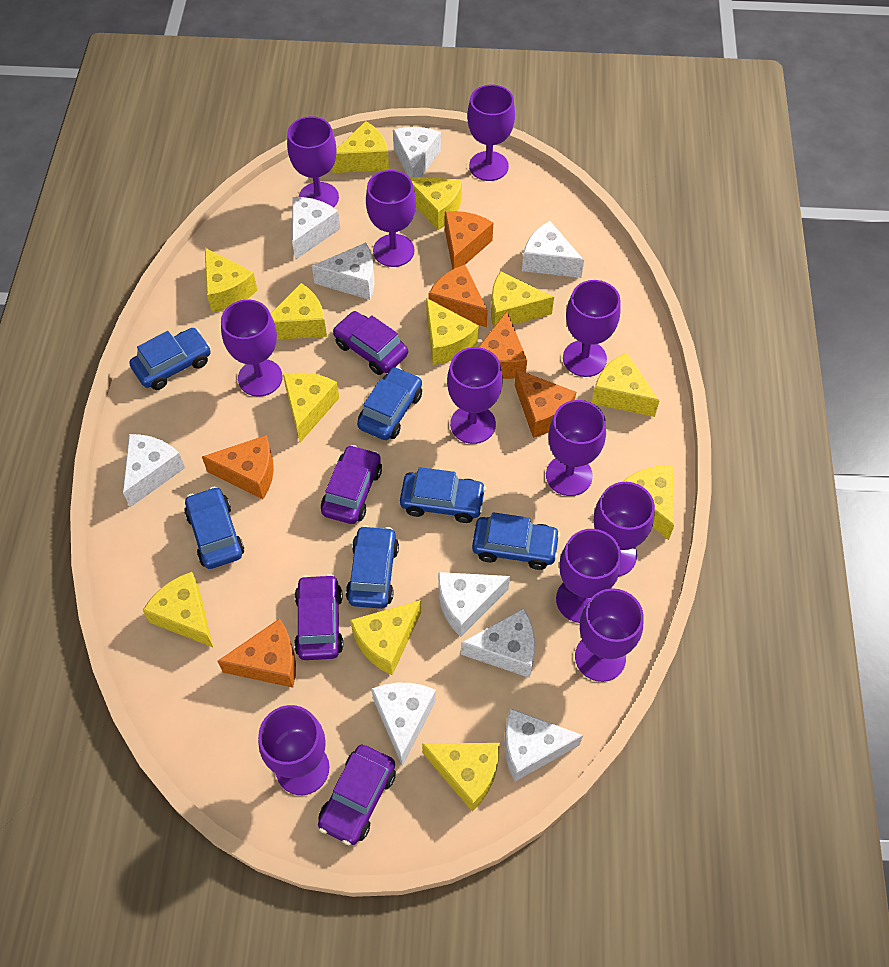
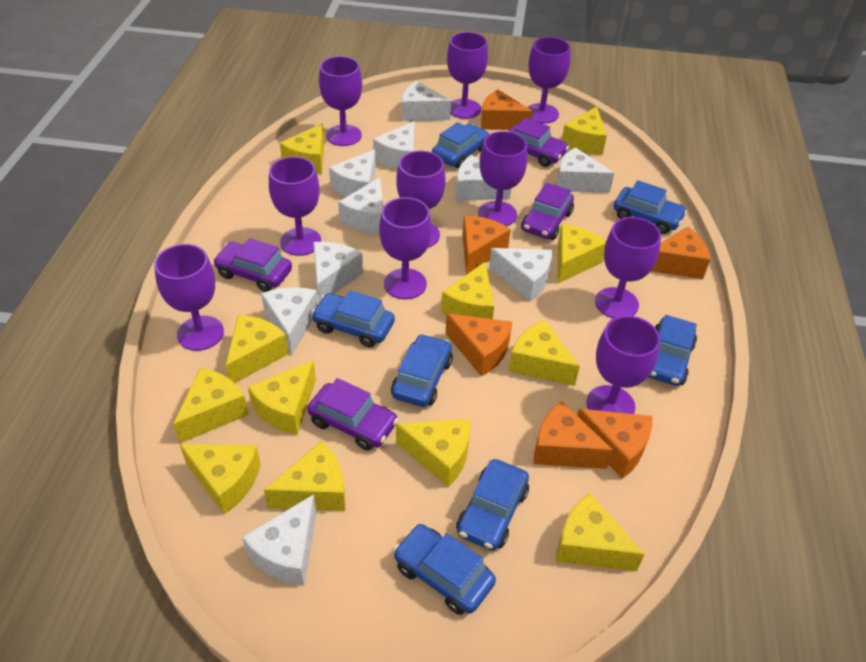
blue car: 6 -> 7
purple goblet: 11 -> 10
white cheese: 9 -> 10

